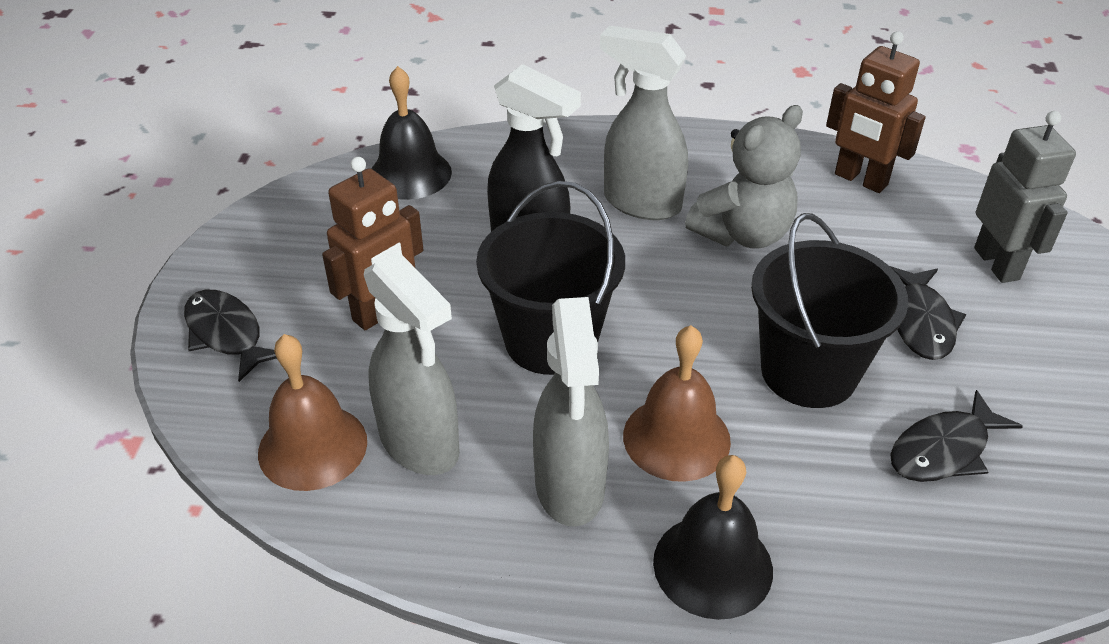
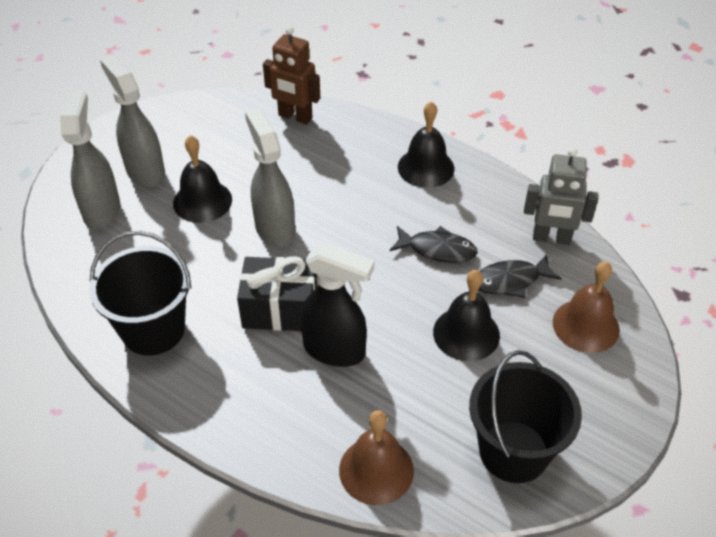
black bell: 2 -> 3
black fish: 3 -> 2
black gift: 0 -> 1
brown robot: 2 -> 1
grey teddy bear: 1 -> 0

